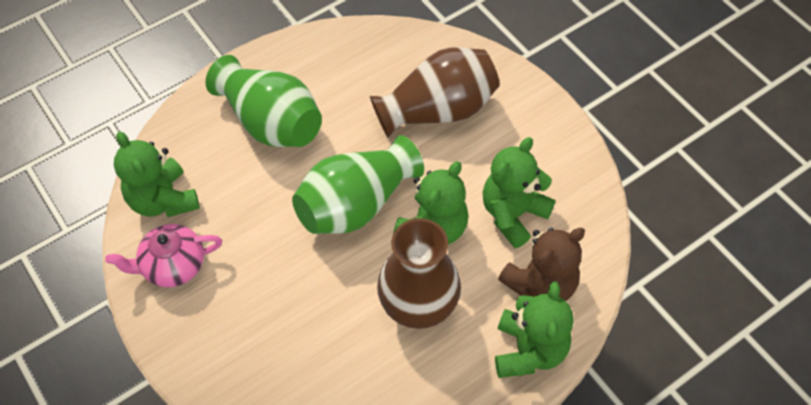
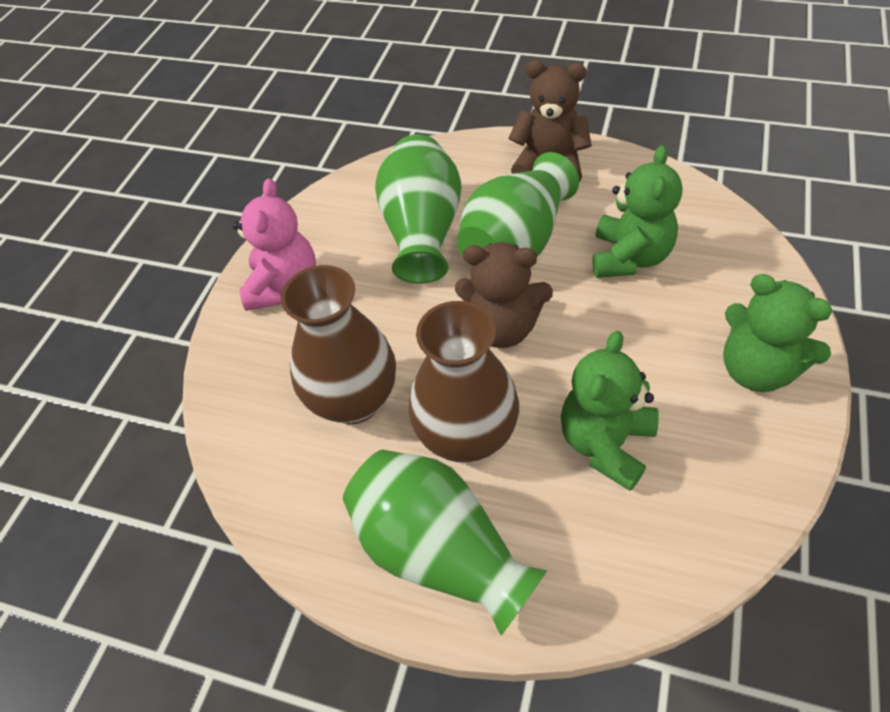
brown teddy bear: 1 -> 2
green teddy bear: 4 -> 3
green vase: 2 -> 3
pink teapot: 1 -> 0
pink teddy bear: 0 -> 1

